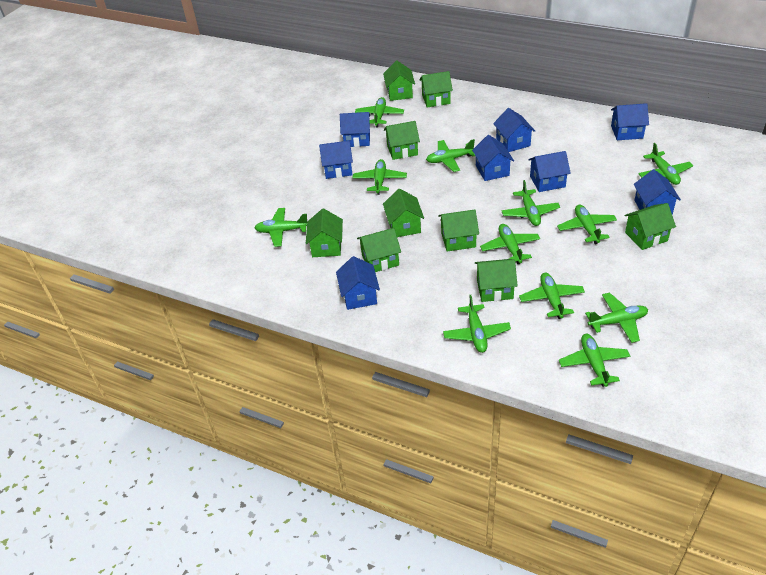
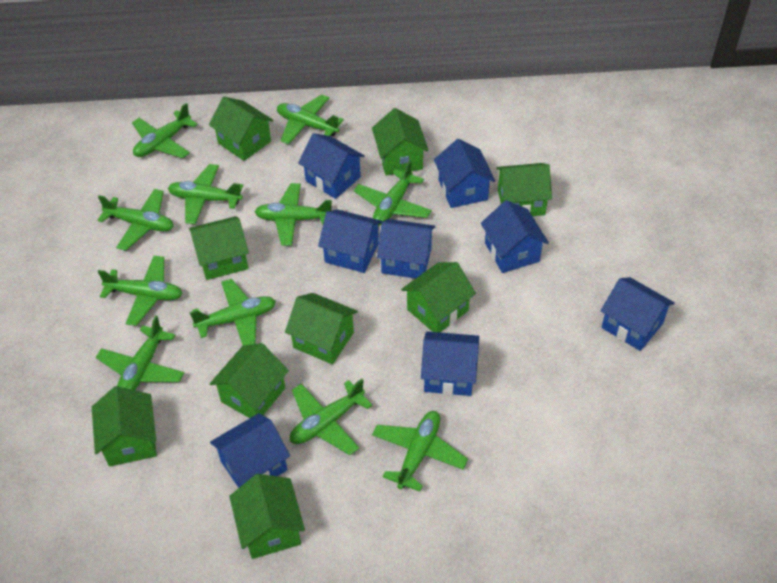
green plane: 12 -> 11

